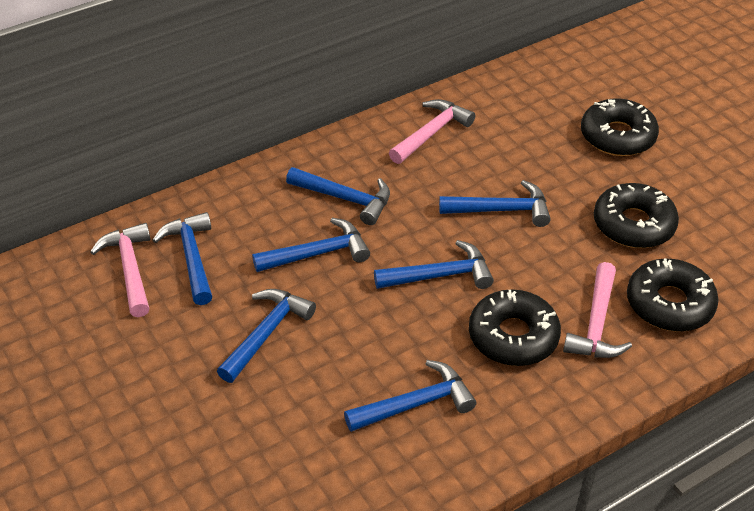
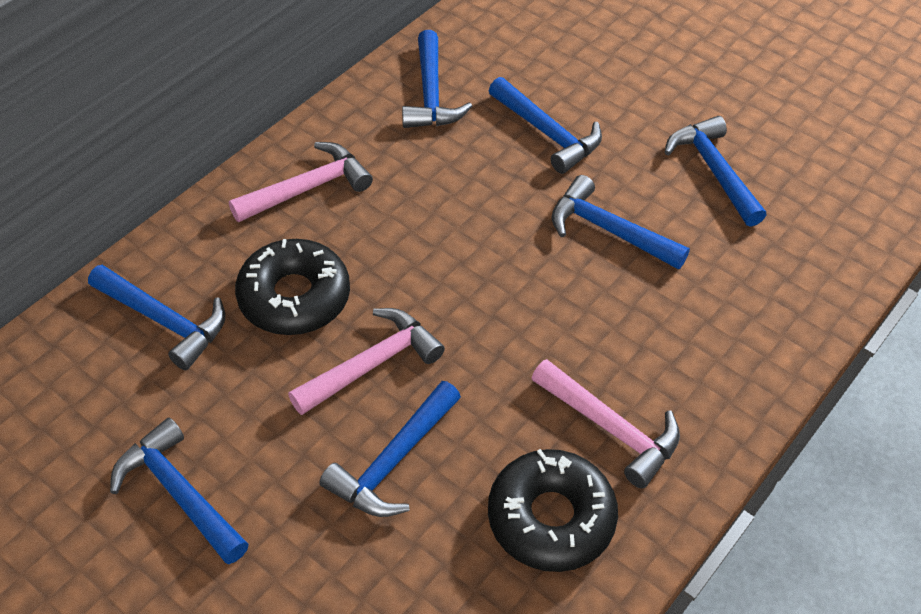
black donut: 4 -> 2

